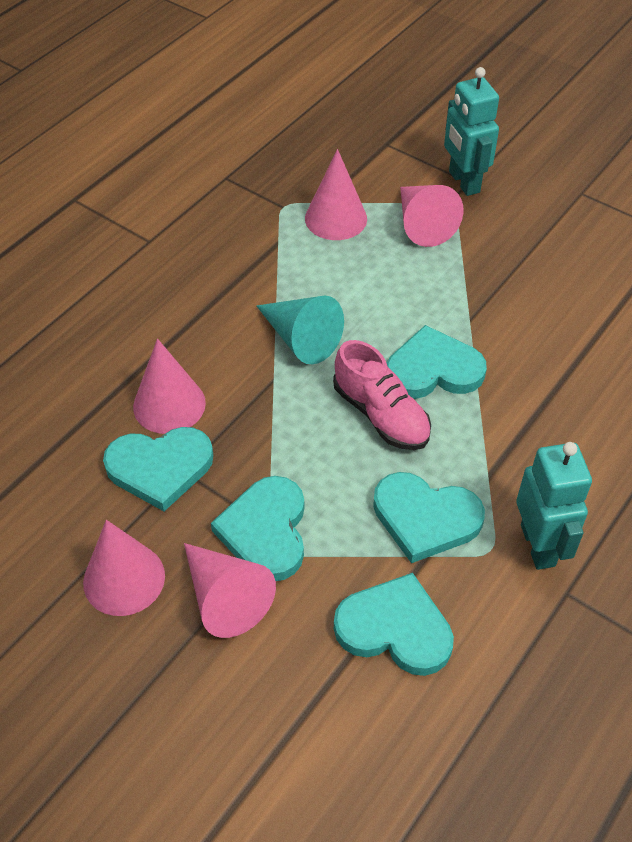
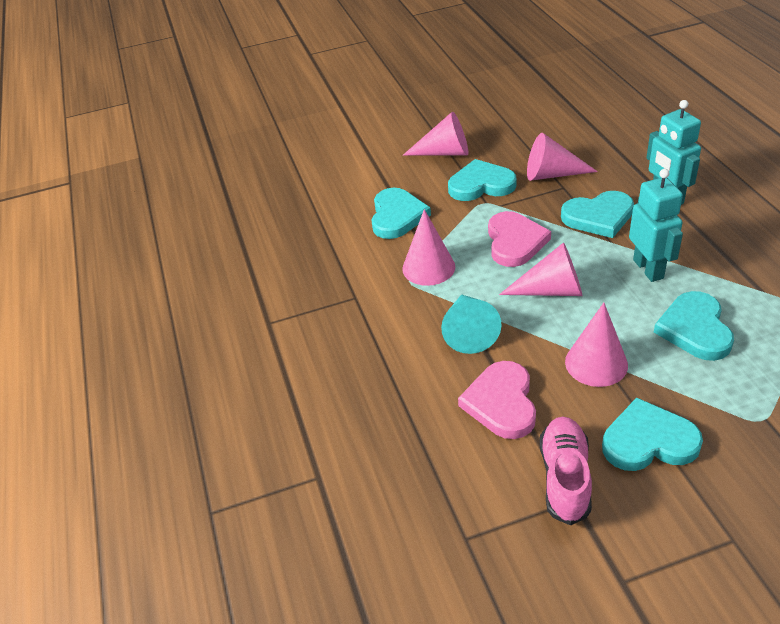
pink heart: 0 -> 2

